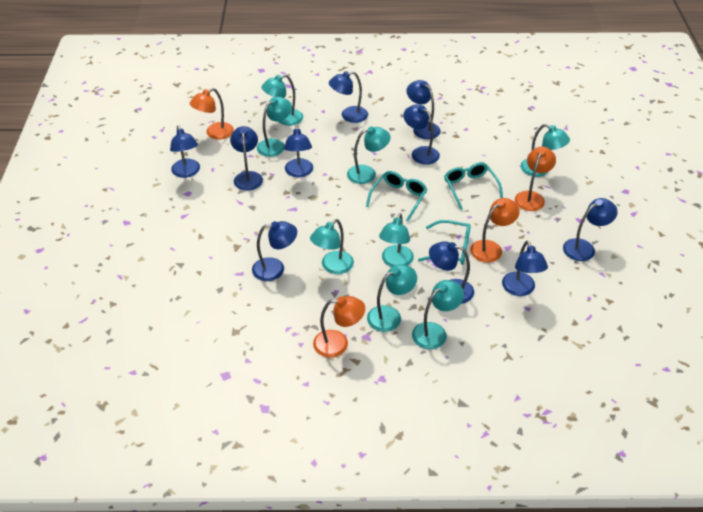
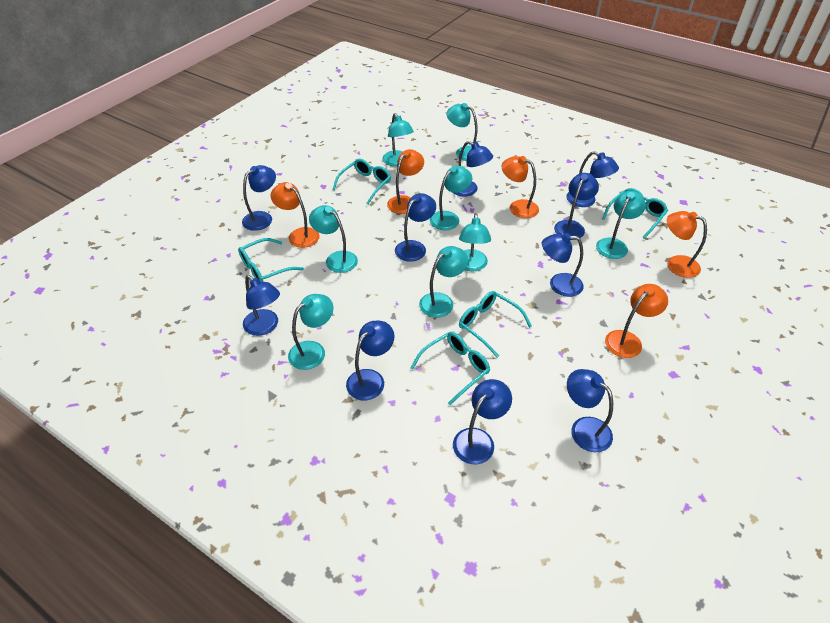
orange lamp: 4 -> 5
turquoise glasses: 3 -> 5

